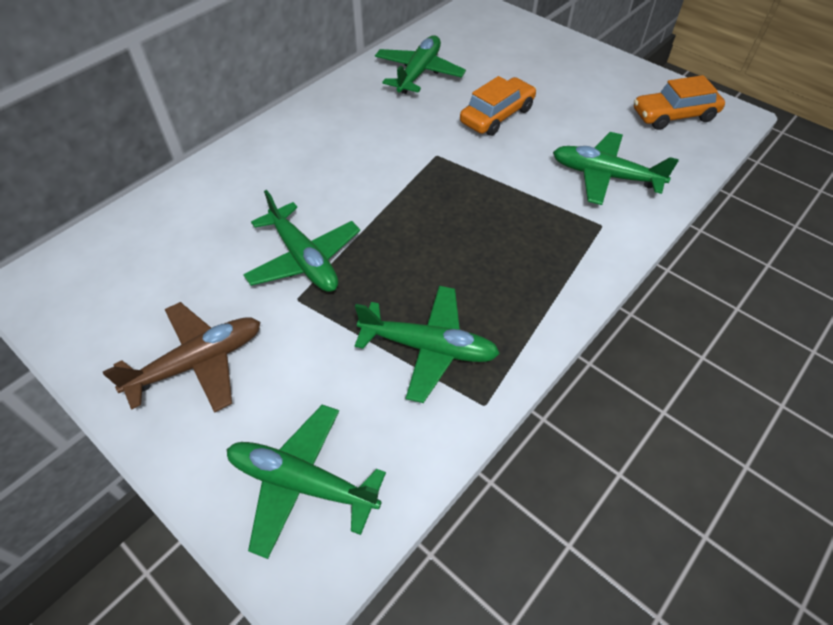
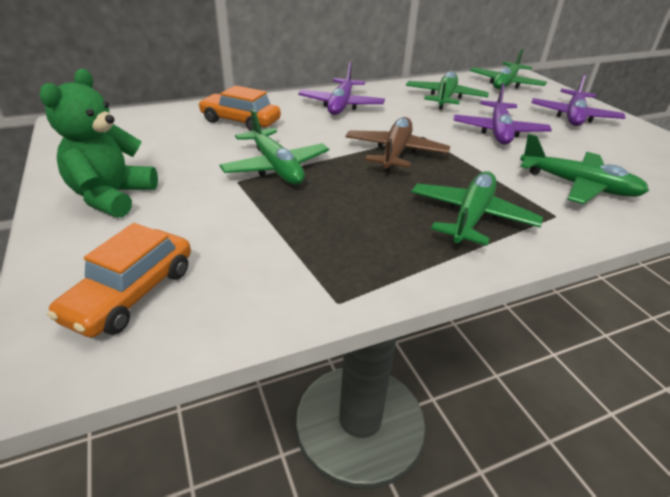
green teddy bear: 0 -> 1
purple plane: 0 -> 3

